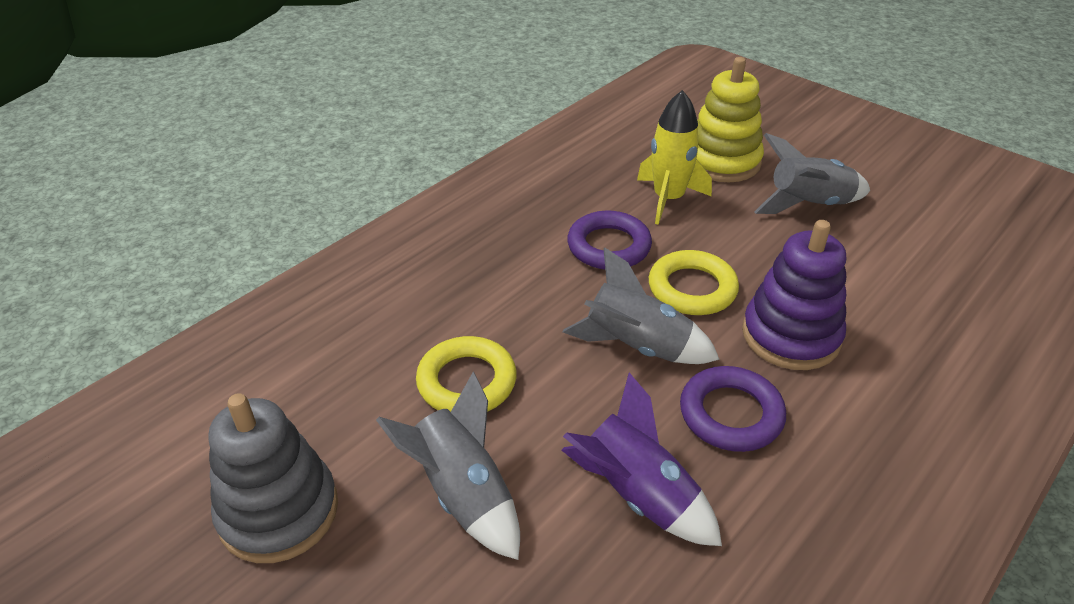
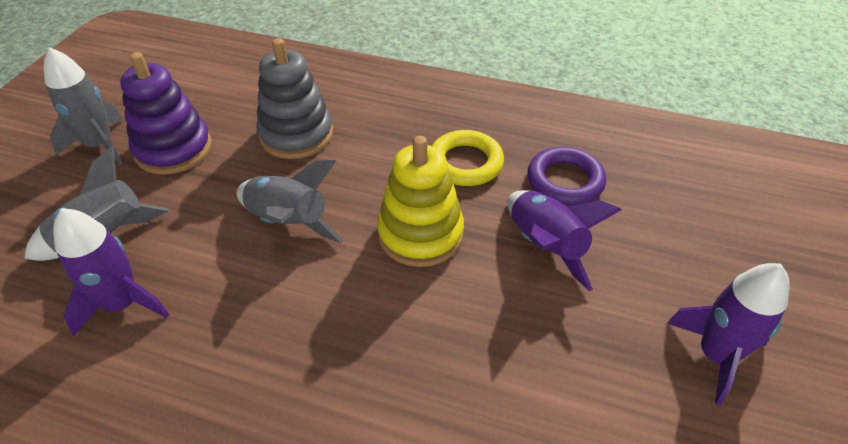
purple ring: 2 -> 1
purple rocket: 1 -> 3
yellow ring: 2 -> 1
yellow rocket: 1 -> 0

